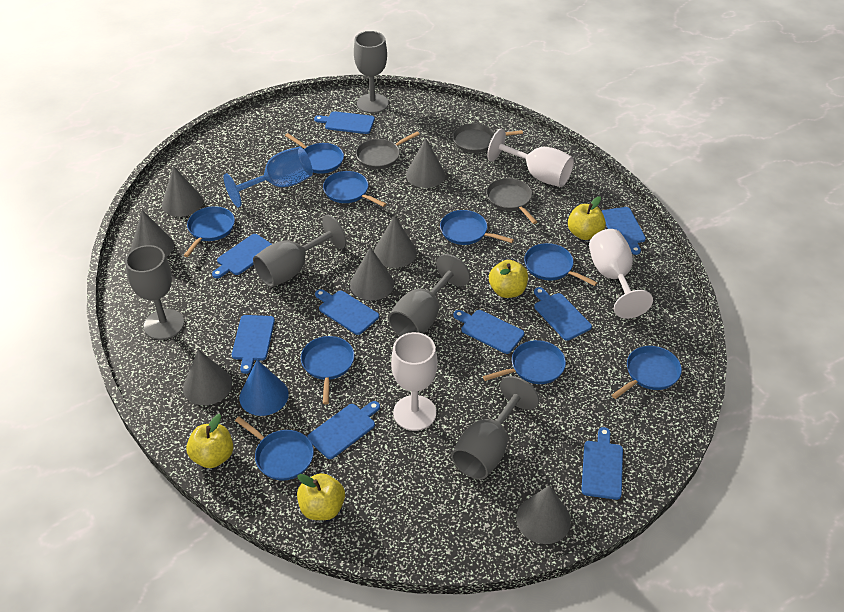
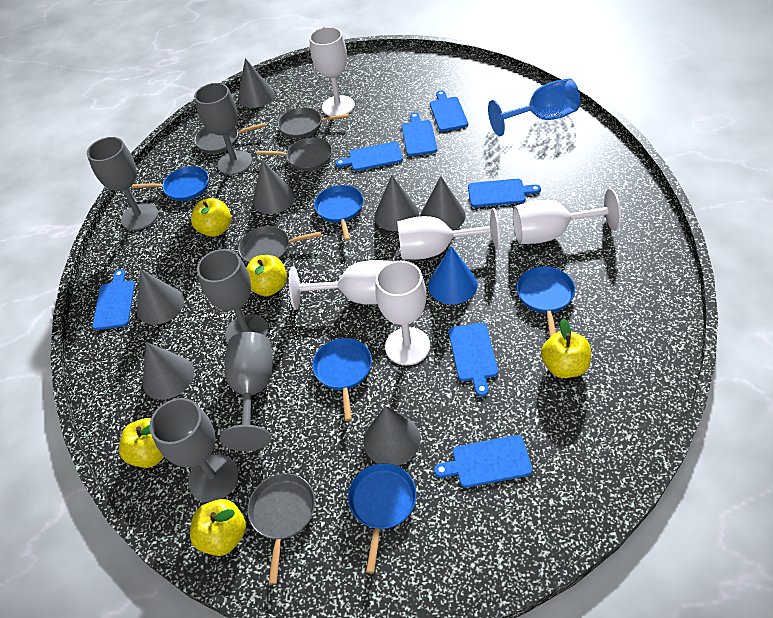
blue cutting board: 9 -> 7
blue pan: 9 -> 5
grey pan: 3 -> 5
white goblet: 3 -> 5
yellow apple: 4 -> 5

